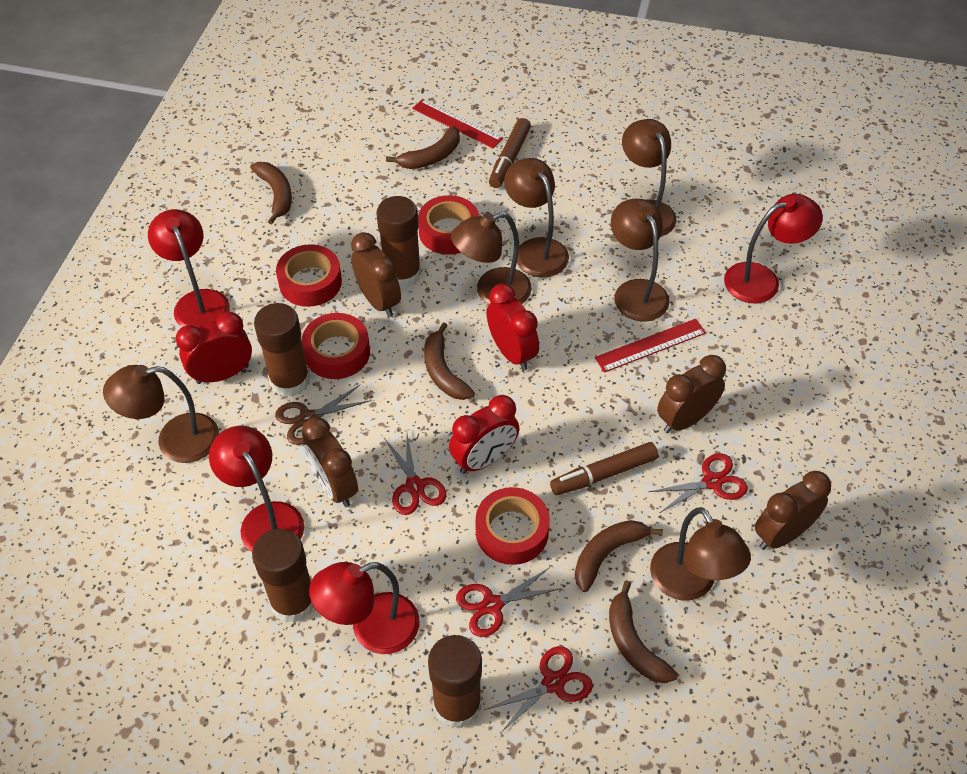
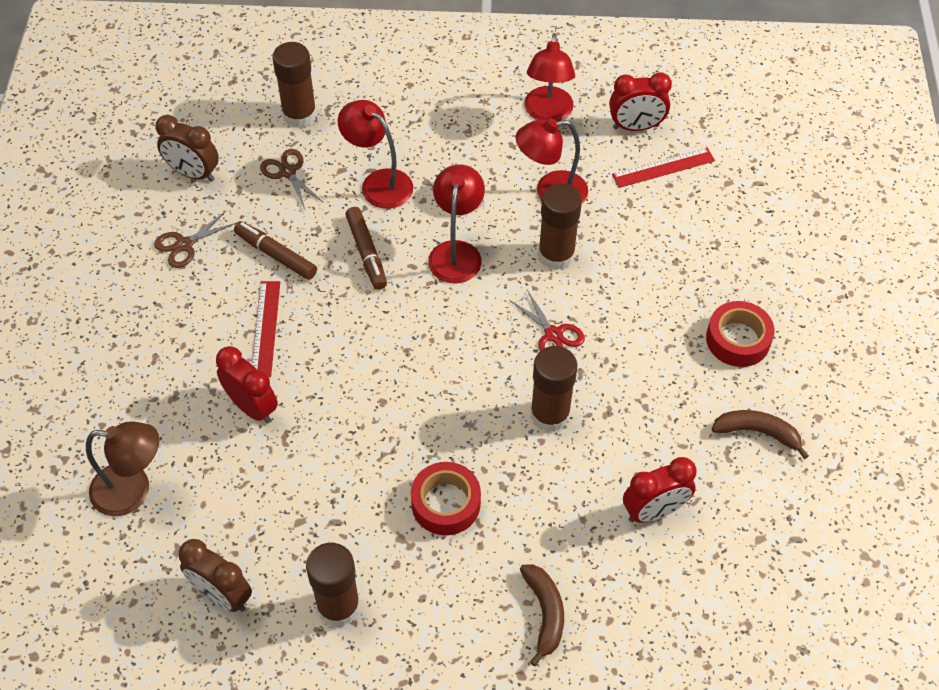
brown banana: 5 -> 2
brown clock: 4 -> 2
brown lamp: 6 -> 1
brown scissors: 1 -> 2
red scissors: 4 -> 1
red tape: 4 -> 2

